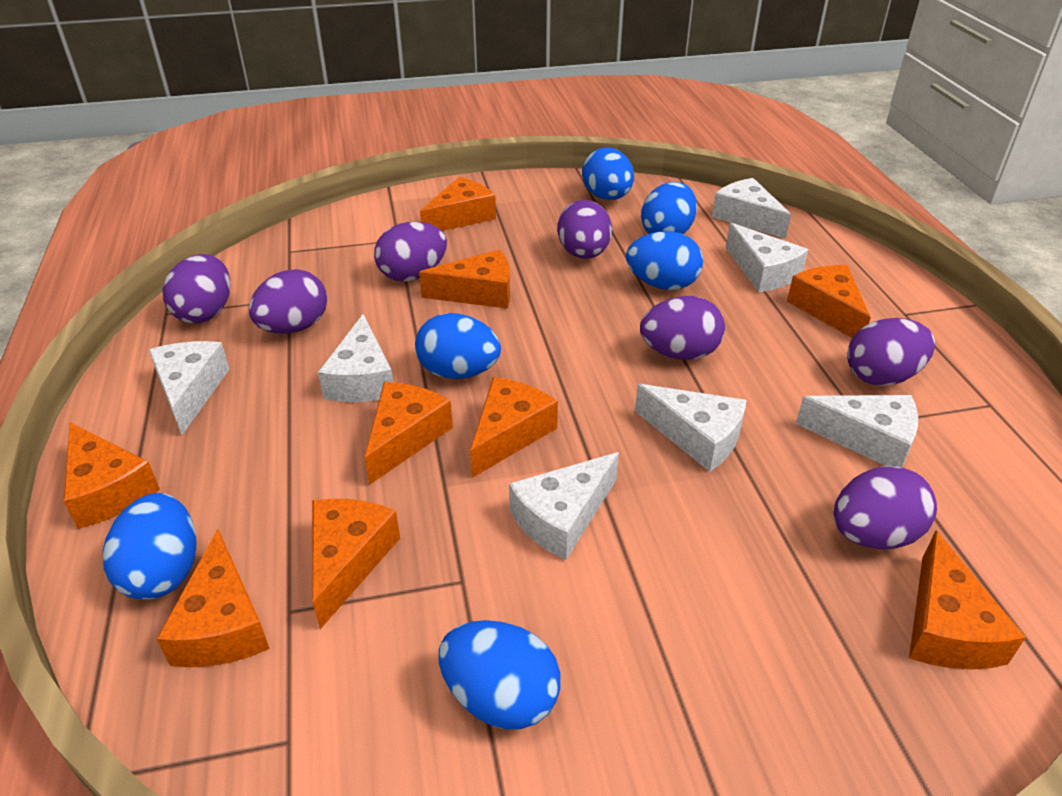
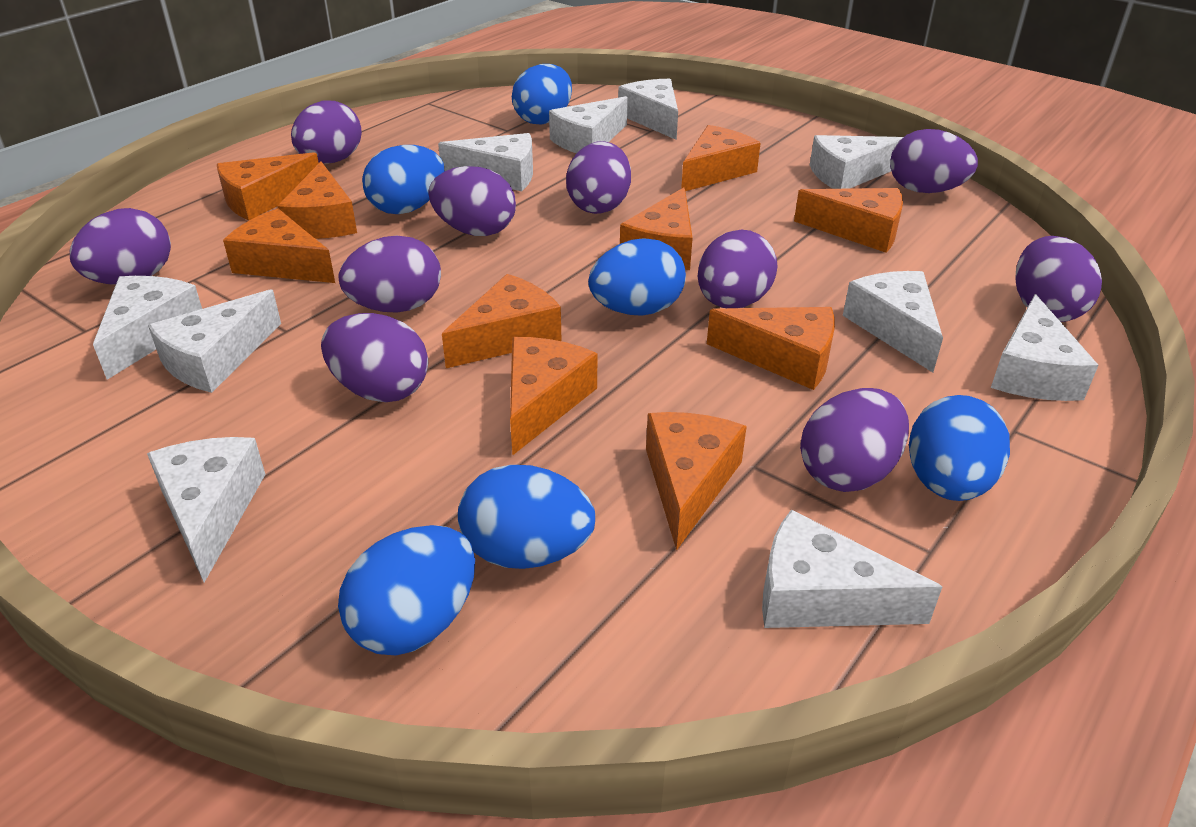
orange cheese: 9 -> 10
purple egg: 7 -> 10
white cheese: 7 -> 10

